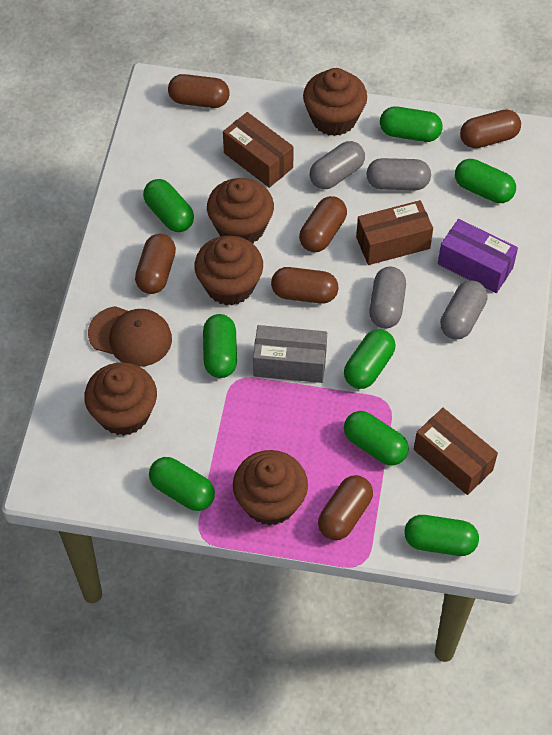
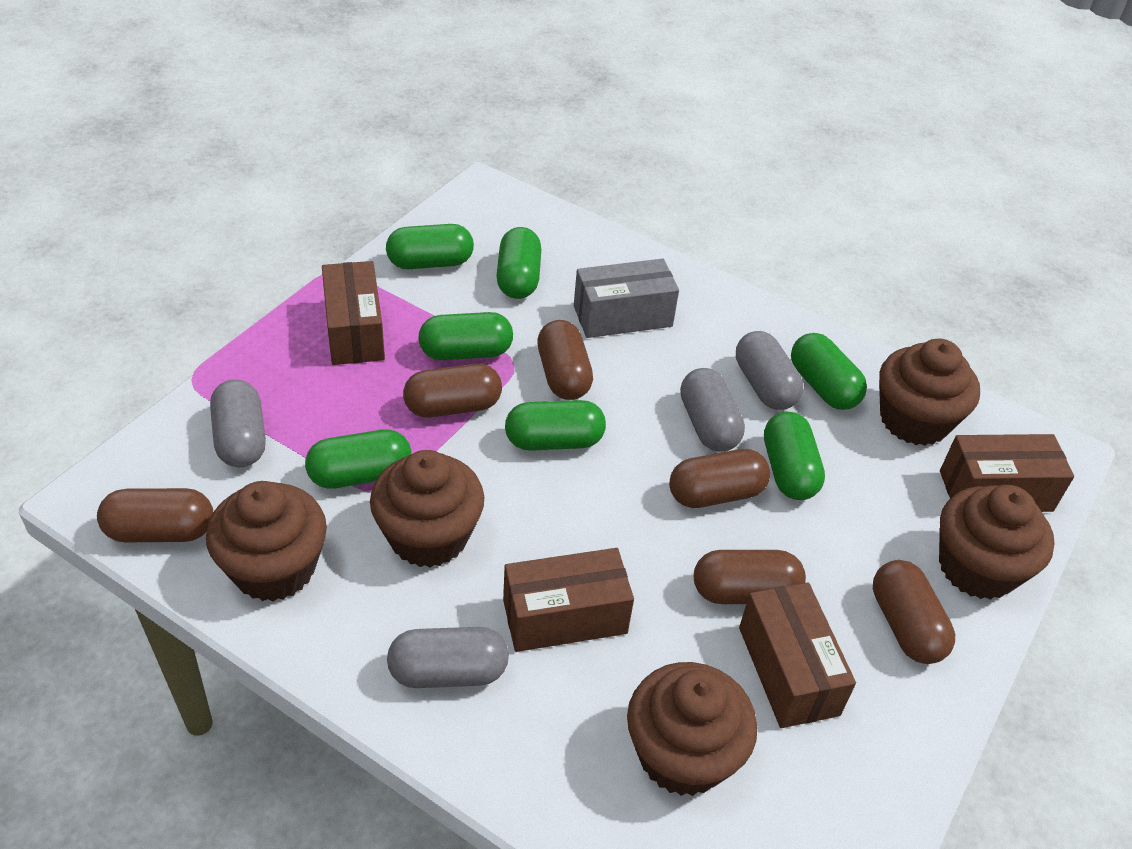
brown box: 3 -> 4
brown cap: 1 -> 0
green capsule: 8 -> 7
purple box: 1 -> 0

